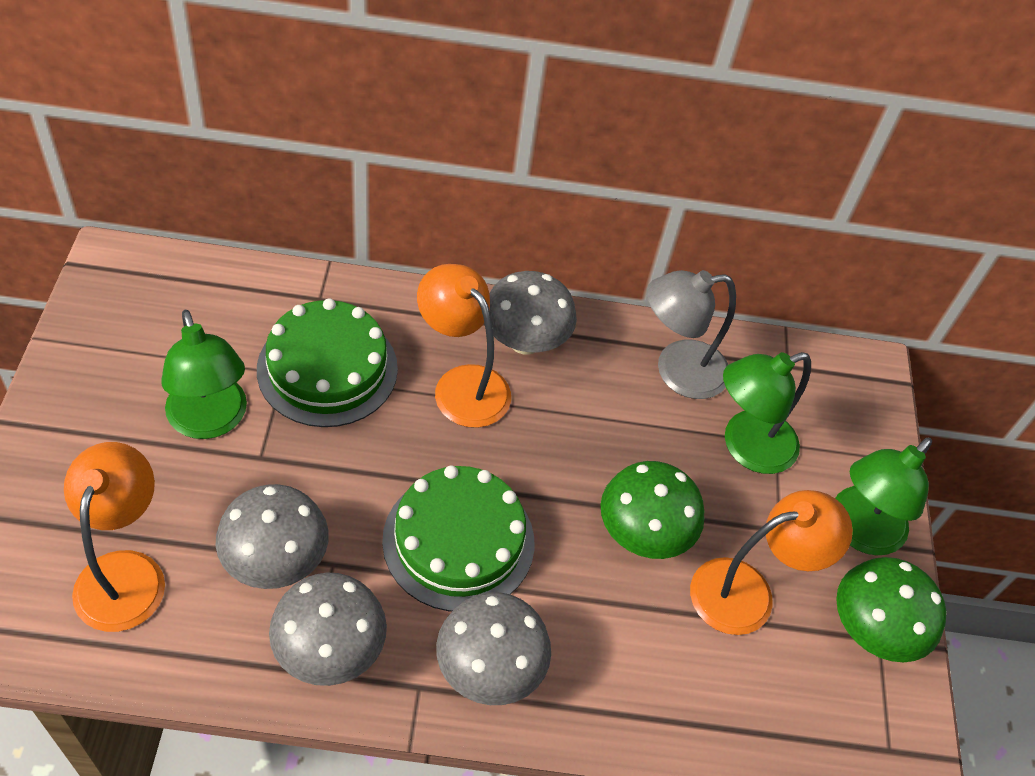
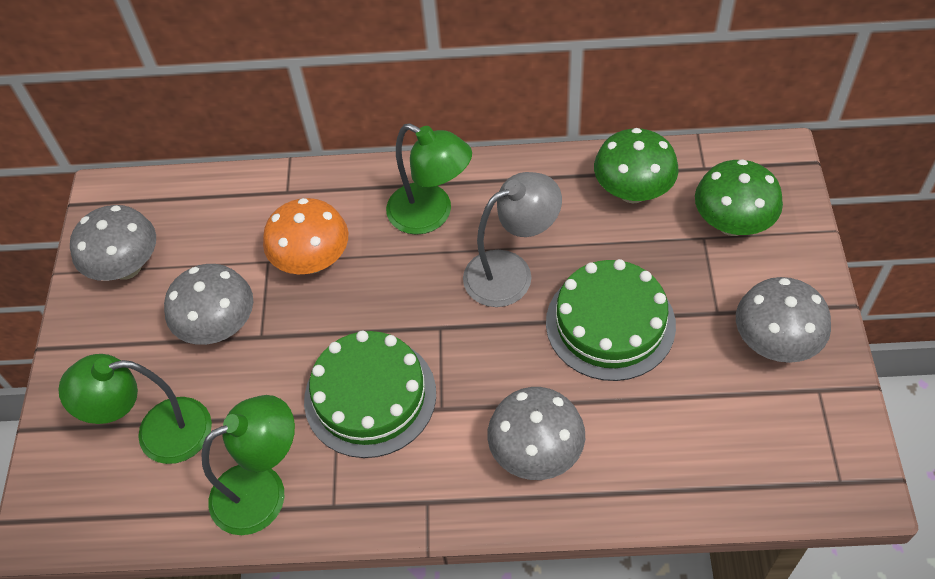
orange lamp: 3 -> 0
orange mushroom: 0 -> 1

